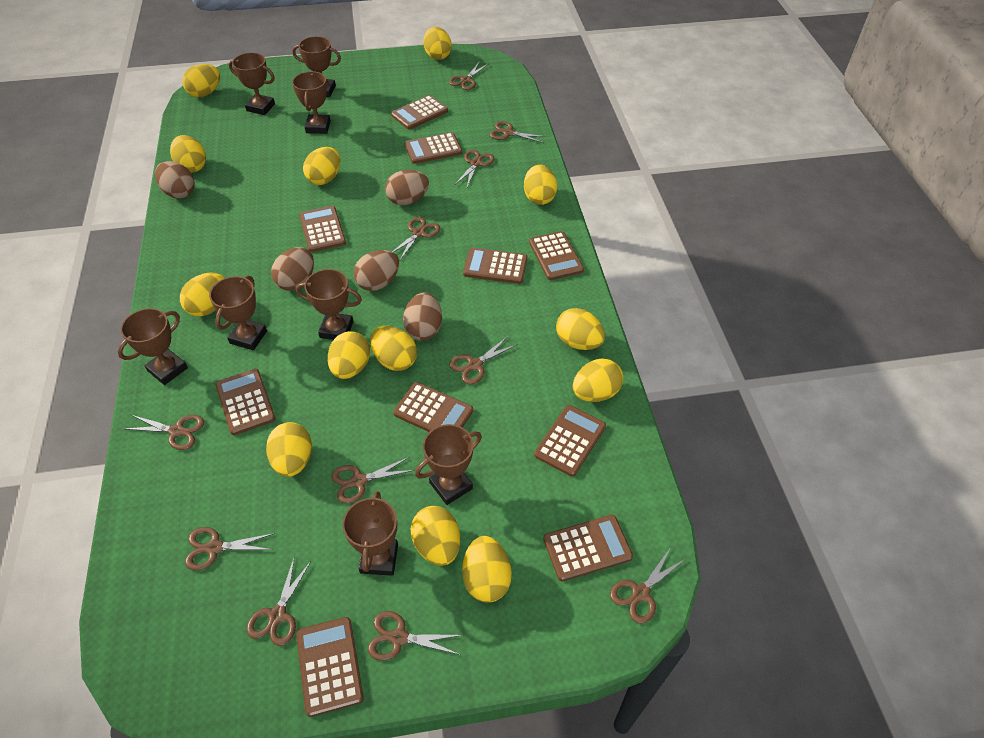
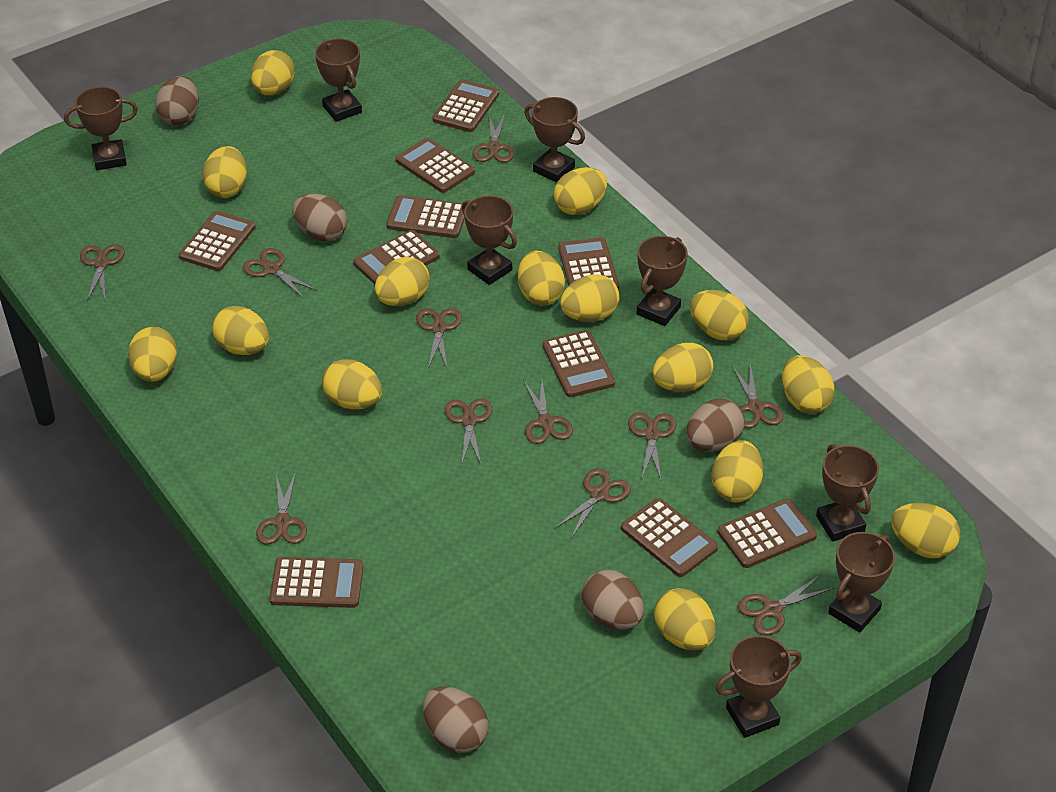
yellow egg: 13 -> 15

